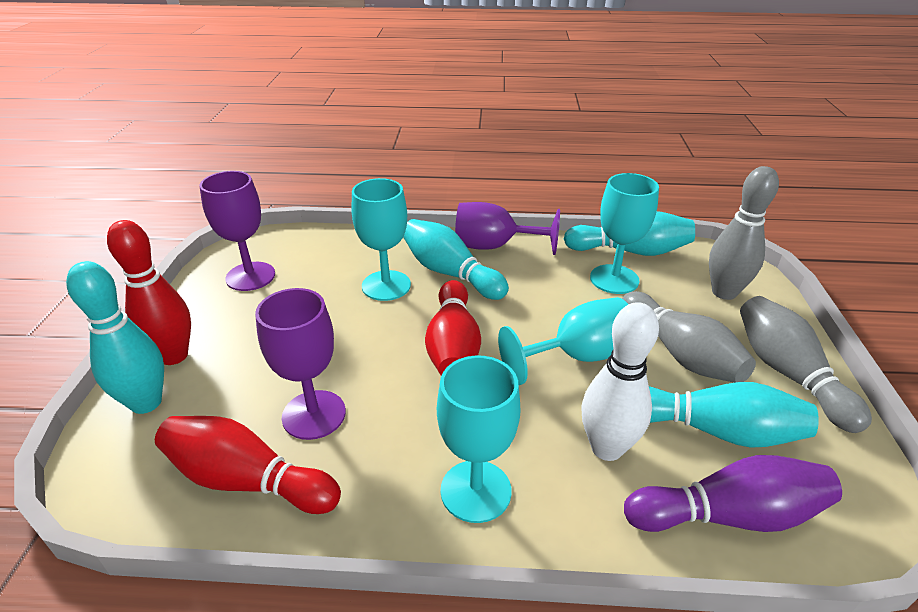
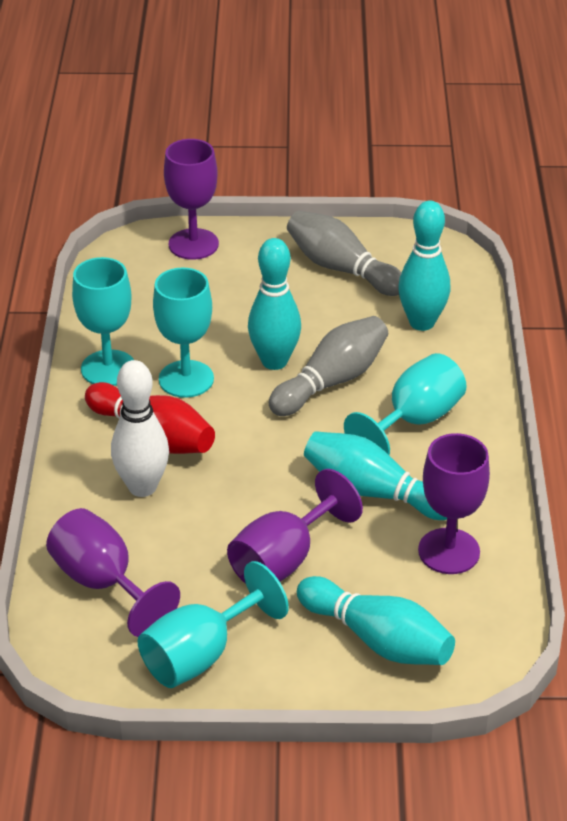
grey bowling pin: 3 -> 2
purple bowling pin: 1 -> 0
purple goblet: 3 -> 4
red bowling pin: 3 -> 1

